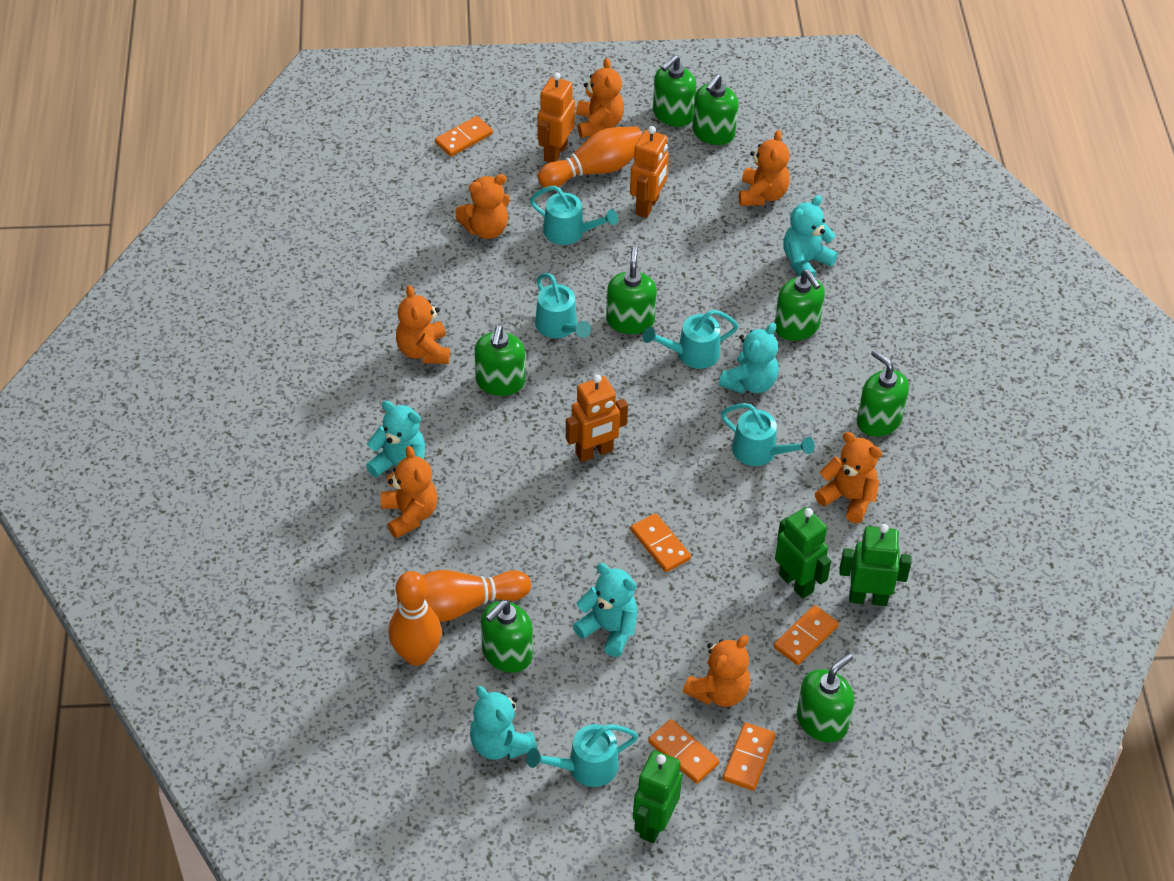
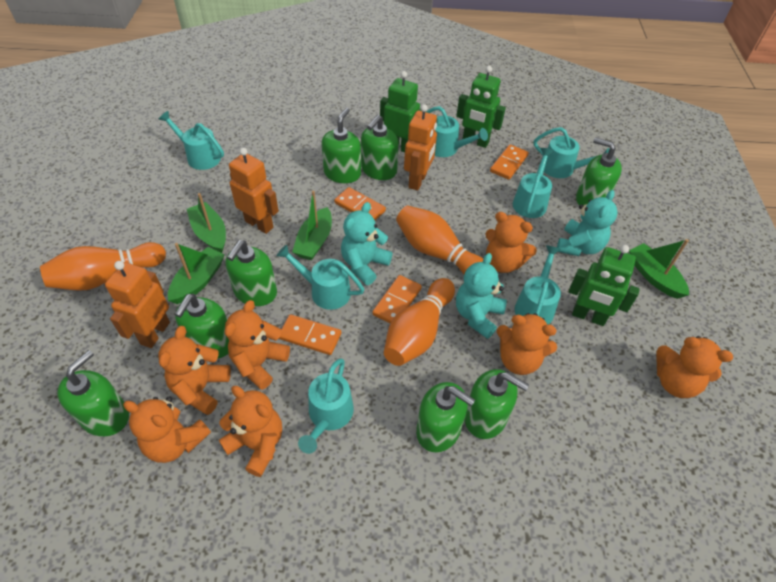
green boat: 0 -> 4
orange domino: 5 -> 4
turquoise teddy bear: 5 -> 3
turquoise watering can: 5 -> 7

